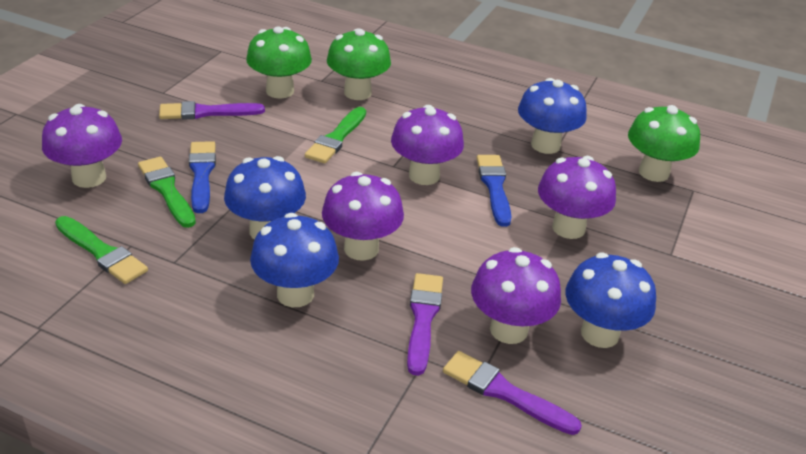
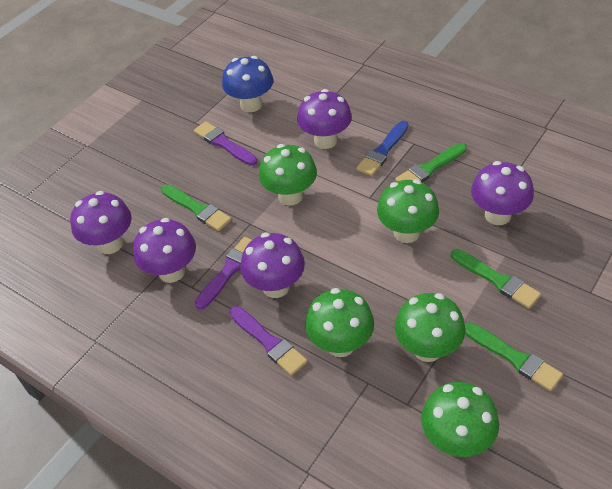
blue brush: 2 -> 1
blue mushroom: 4 -> 1
green brush: 3 -> 4
green mushroom: 3 -> 5

